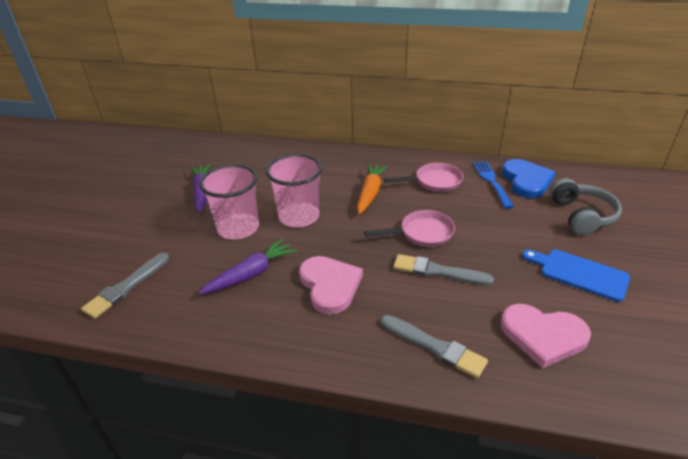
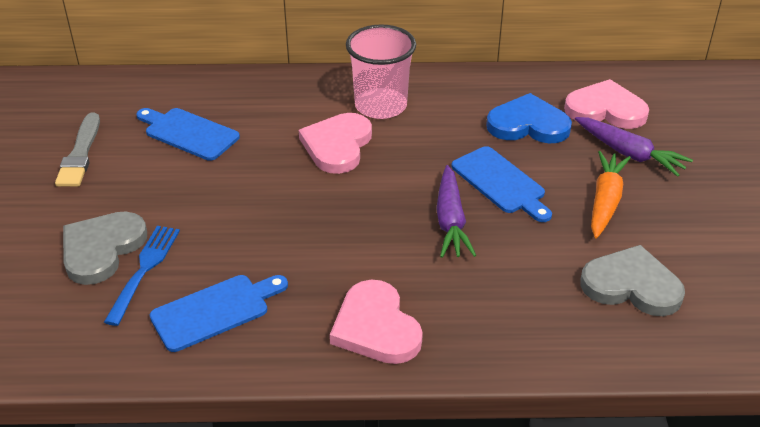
blue cutting board: 1 -> 3
grey brush: 3 -> 1
grey headphones: 1 -> 0
grey heart: 0 -> 2
pink cup: 2 -> 1
pink heart: 2 -> 3
pink pan: 2 -> 0

